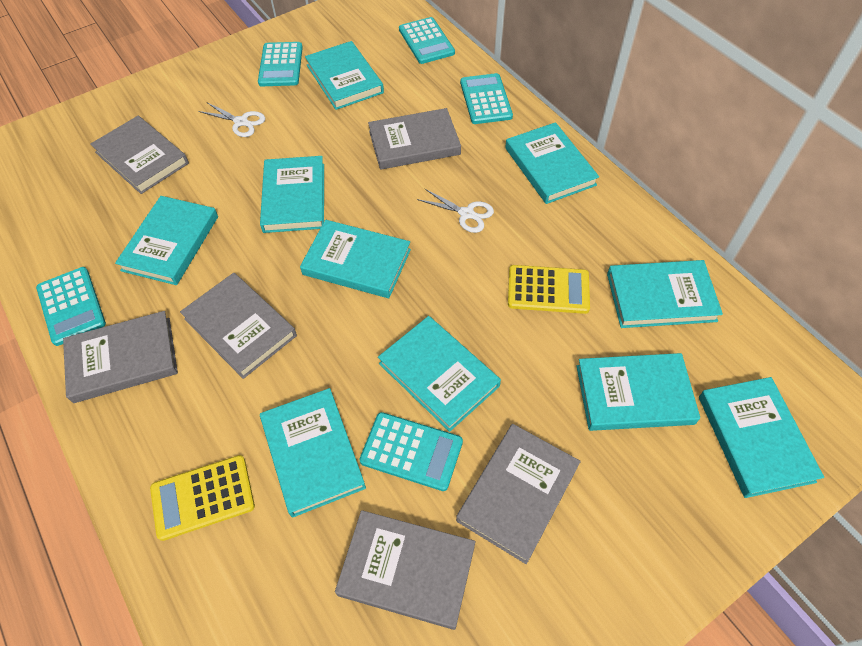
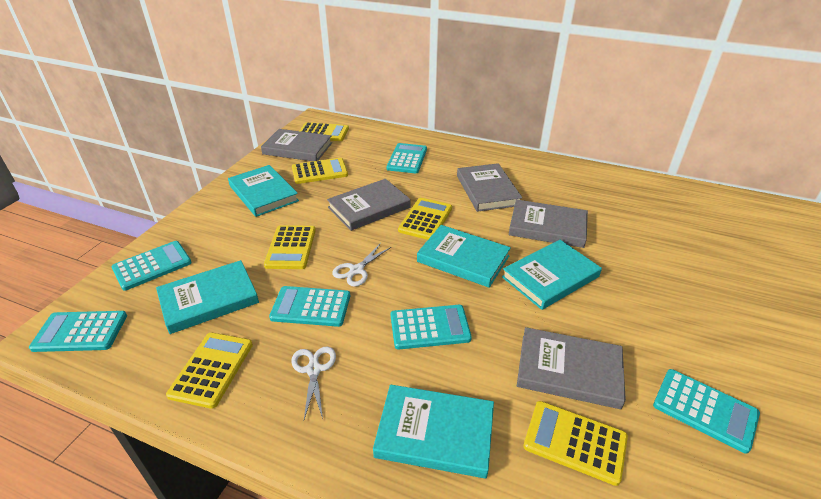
grey book: 6 -> 5
turquoise book: 10 -> 5
turquoise calculator: 5 -> 6
yellow calculator: 2 -> 6

